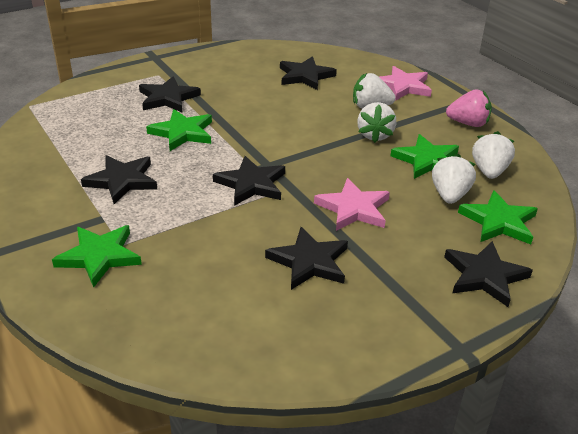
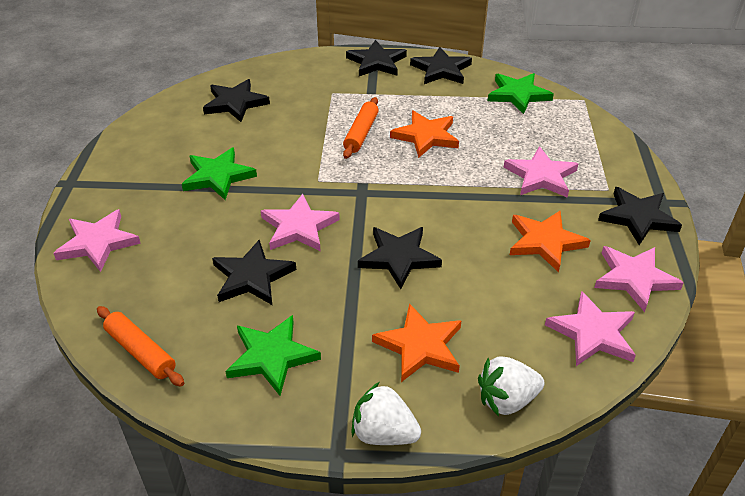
green star: 4 -> 3
orange rolling pin: 0 -> 2
orange star: 0 -> 3
pink star: 2 -> 5
pink strawberry: 1 -> 0
white strawberry: 4 -> 2

